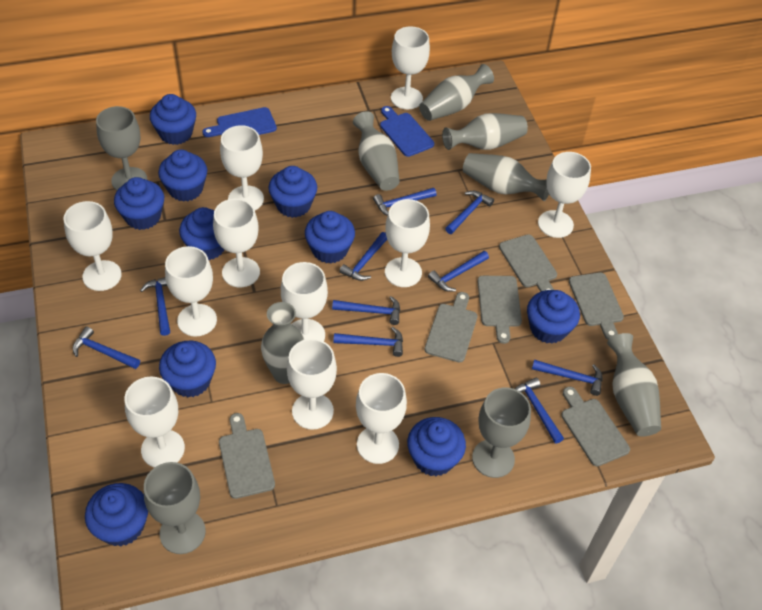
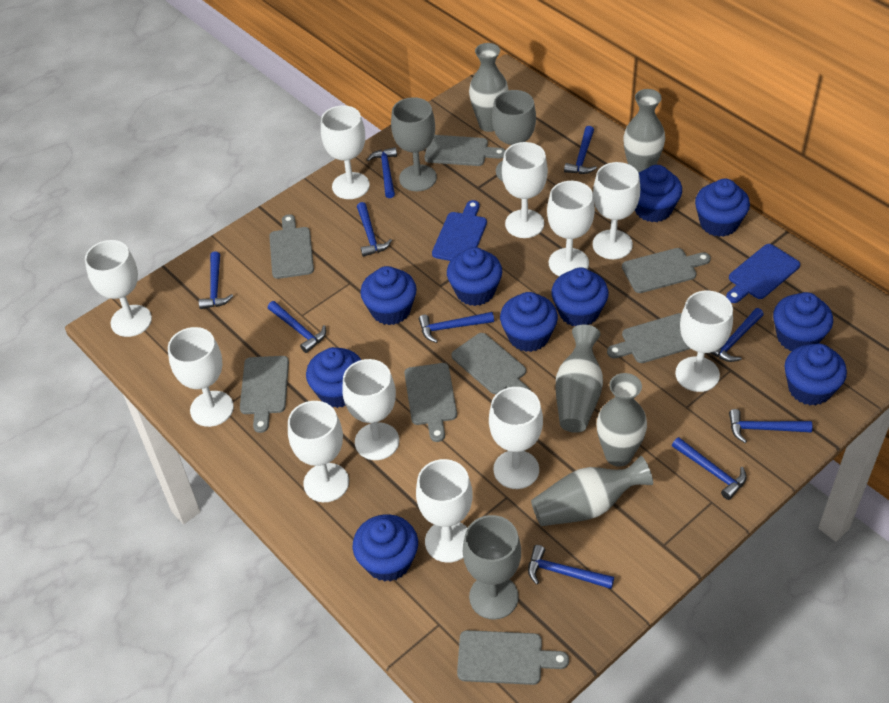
grey cutting board: 6 -> 8
grey vase: 6 -> 5

